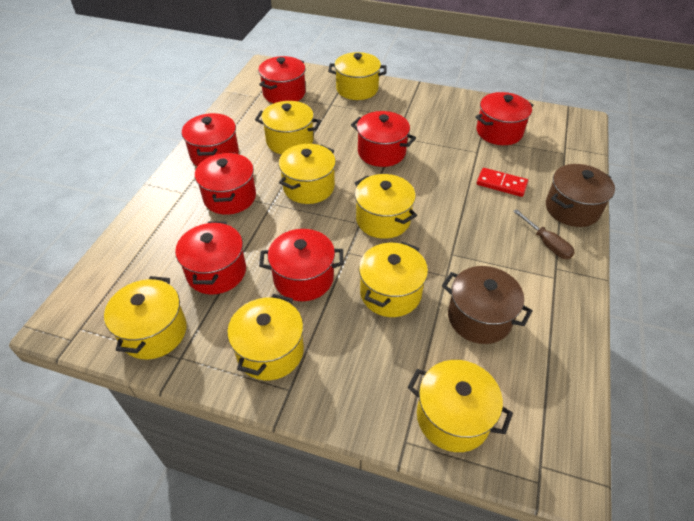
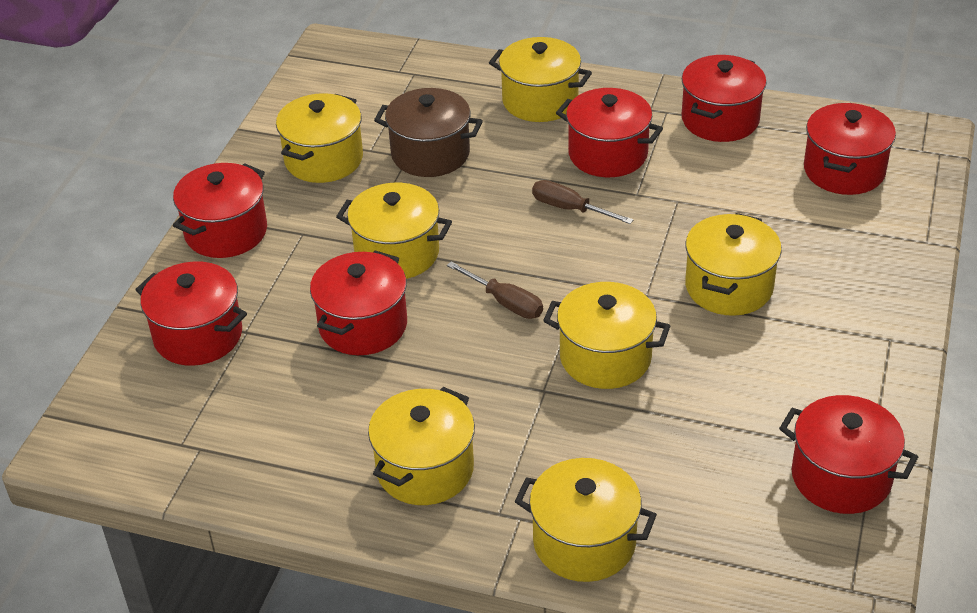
brown pot: 2 -> 1
brown screwdriver: 1 -> 2
red domino: 1 -> 0
yellow pot: 8 -> 7

